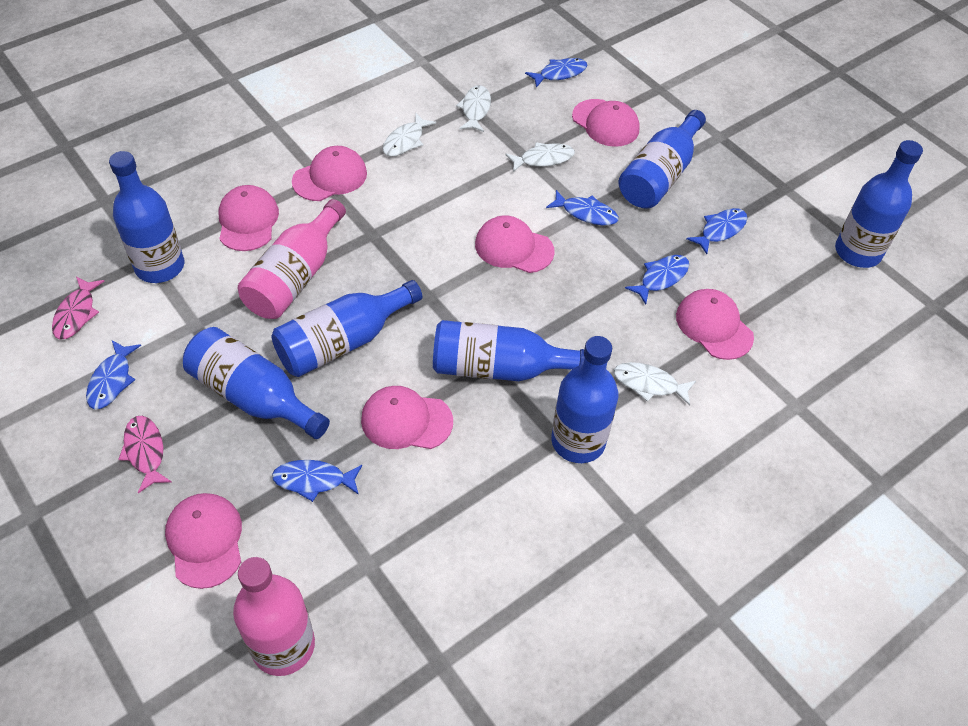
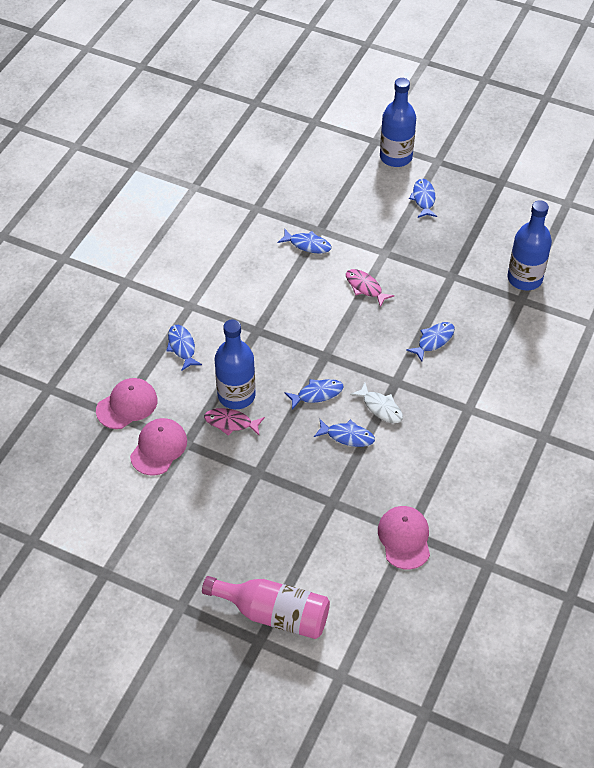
blue bottle: 7 -> 3
pink bottle: 2 -> 1
pink cap: 7 -> 3
white fish: 4 -> 1

